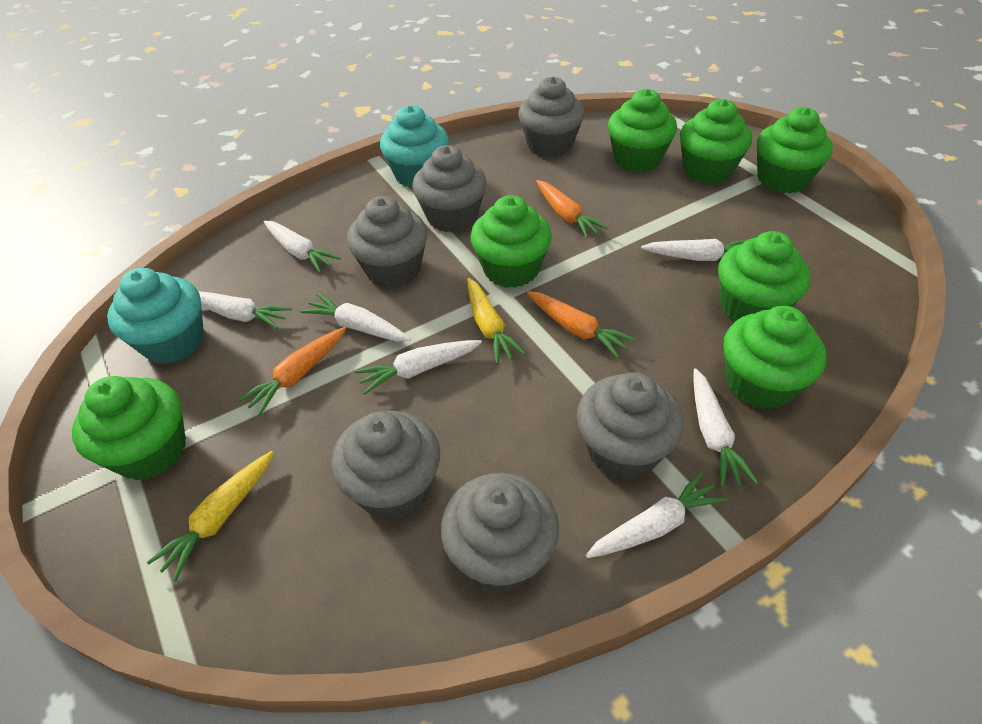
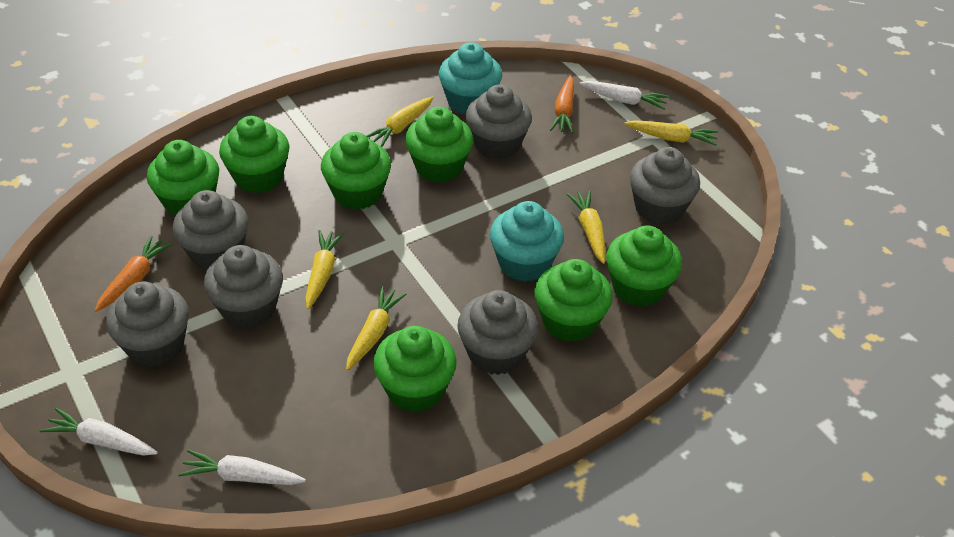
orange carrot: 3 -> 2
white carrot: 7 -> 3
yellow carrot: 2 -> 5

